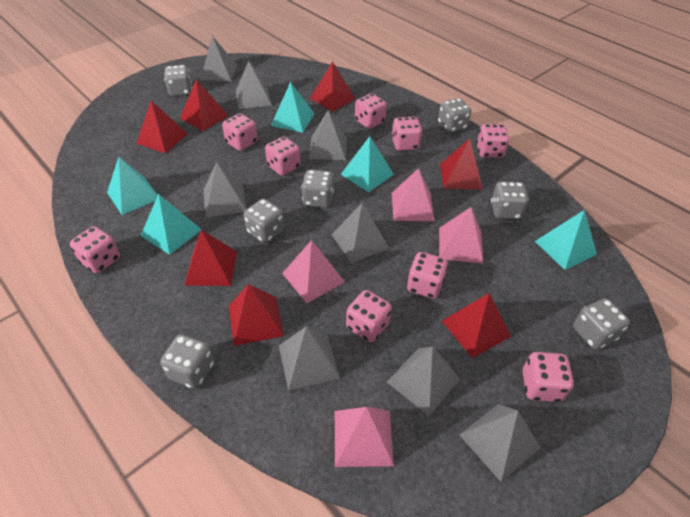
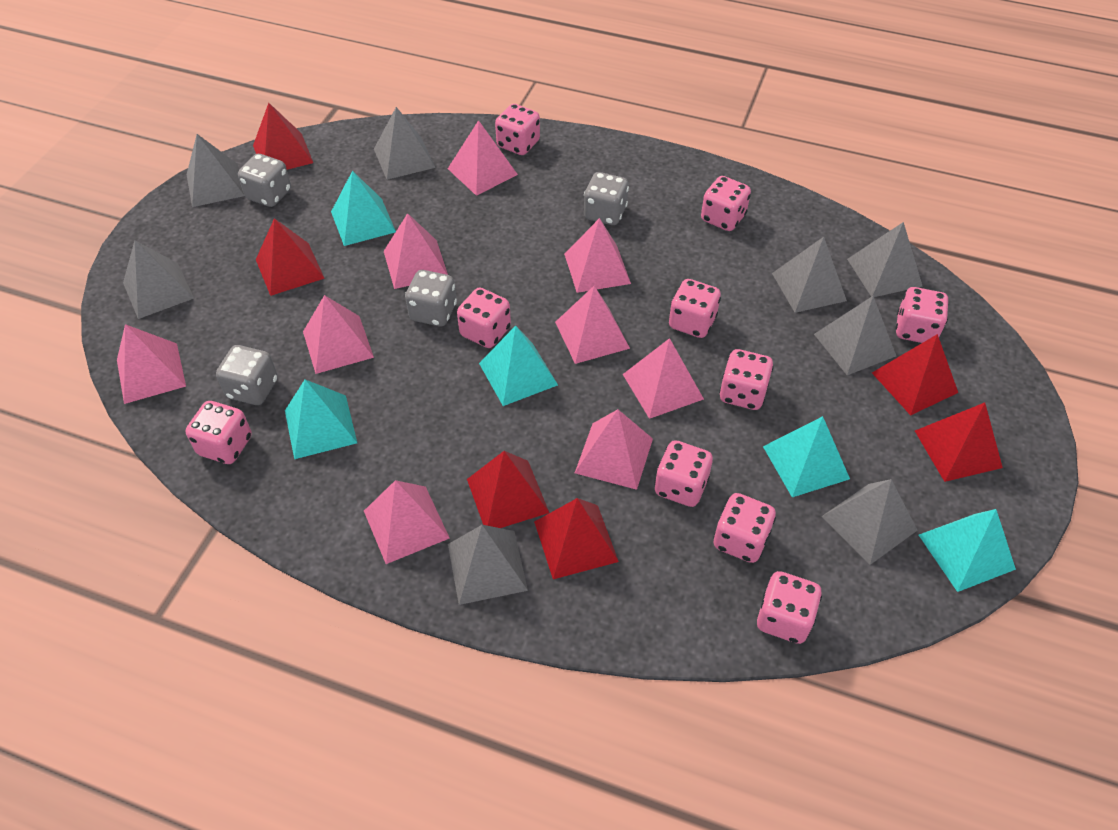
grey dice: 7 -> 4
pink dice: 9 -> 10
pink pyramid: 4 -> 9
red pyramid: 7 -> 6

